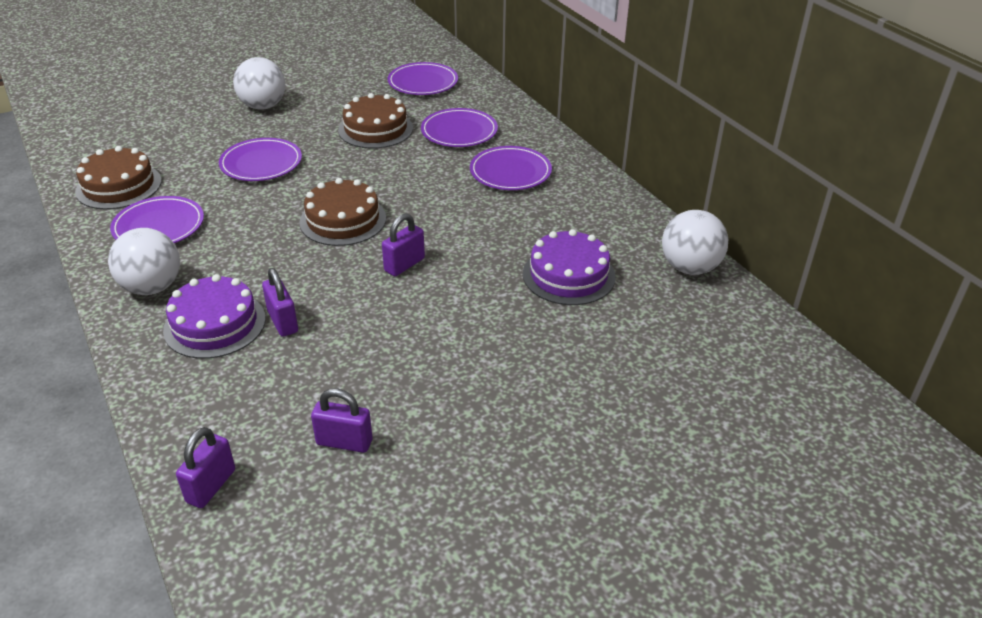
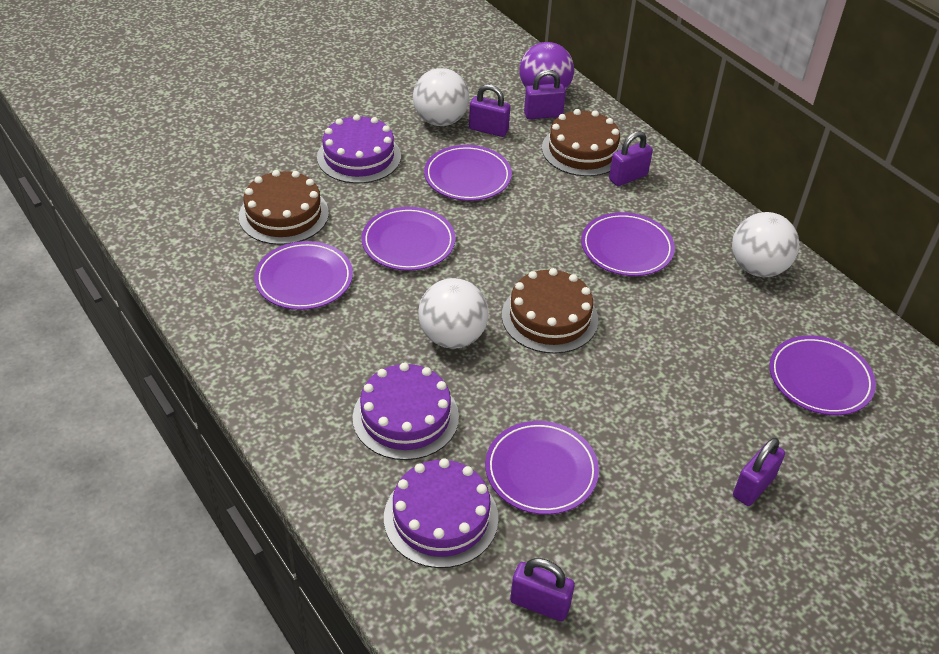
purple ball: 0 -> 1
purple cake: 2 -> 3
purple padlock: 4 -> 5
purple plate: 5 -> 6

